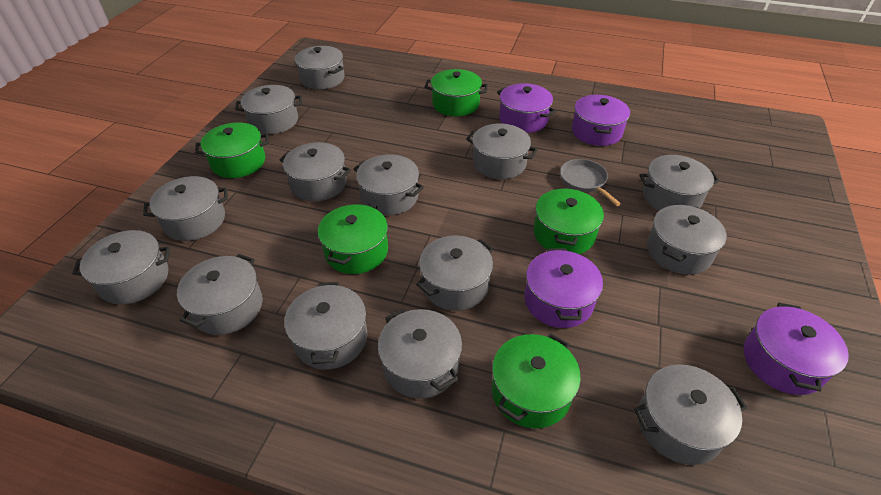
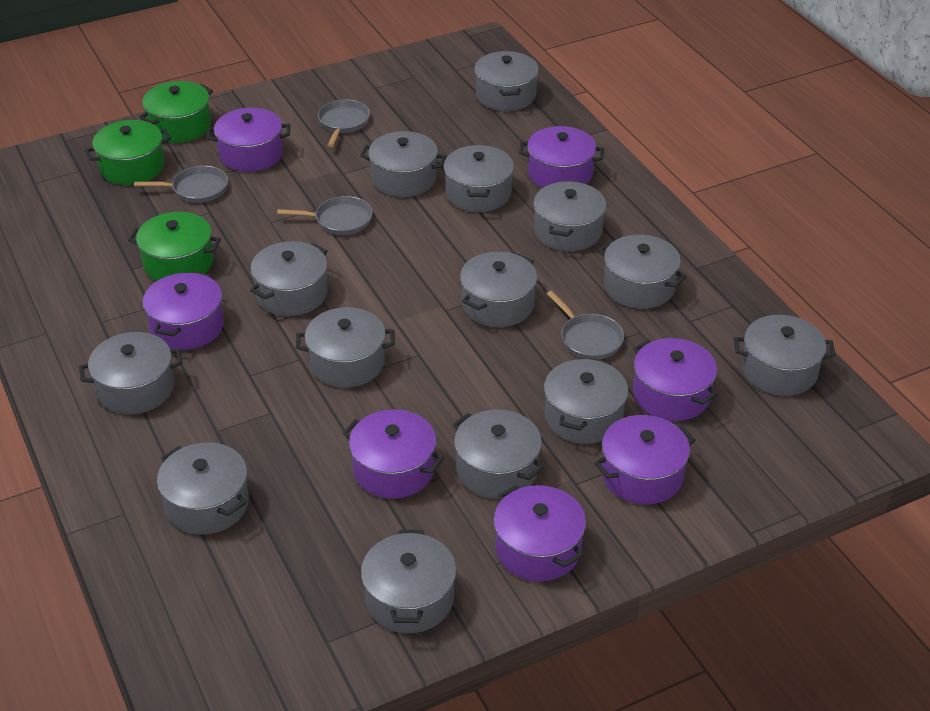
green pot: 5 -> 3
grey pan: 1 -> 4
purple pot: 4 -> 7

